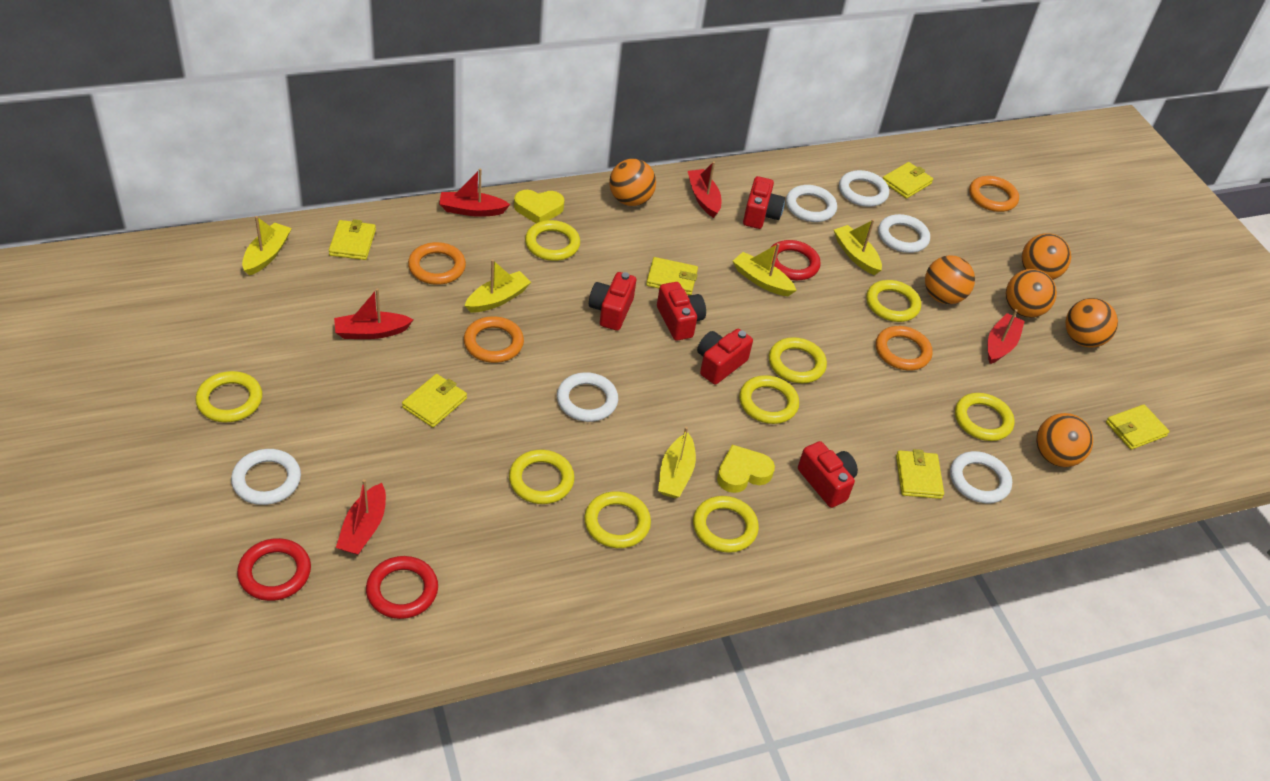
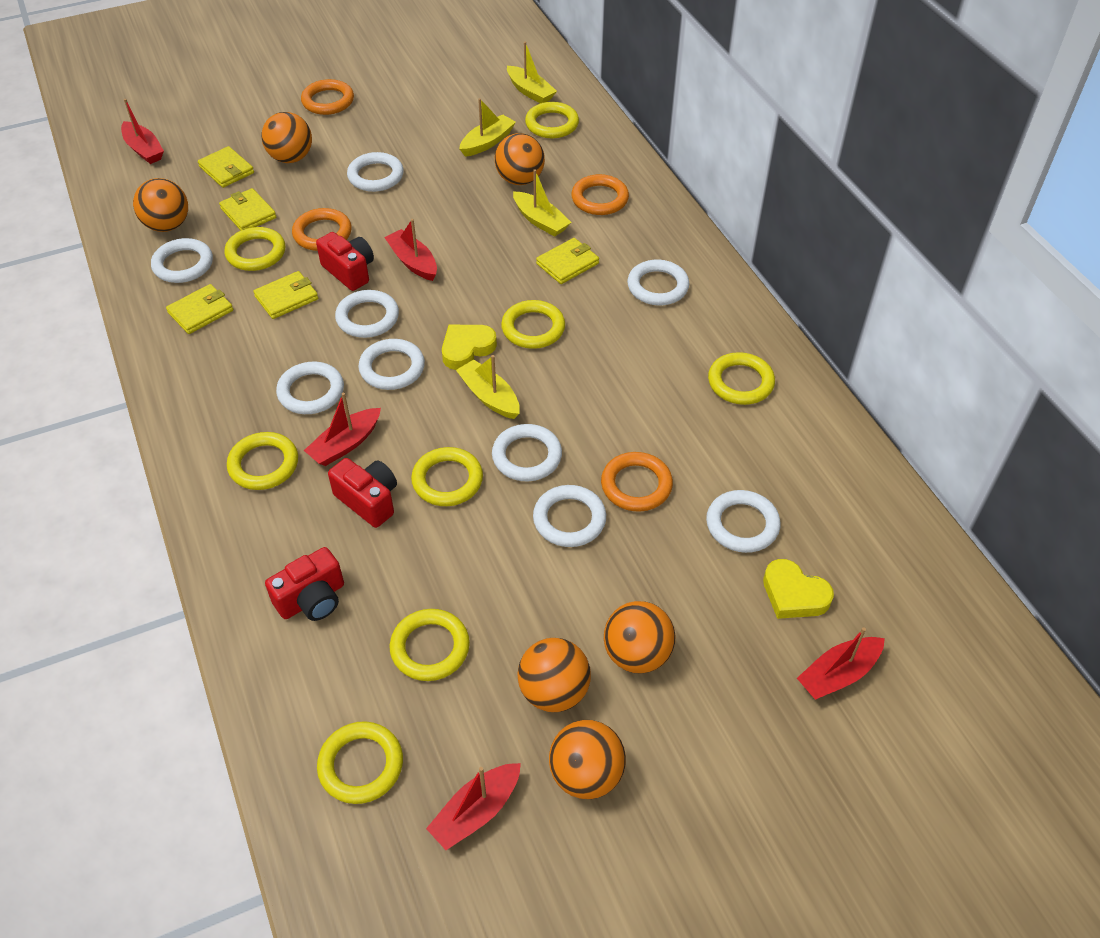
red camera: 5 -> 3
red ring: 3 -> 0
white ring: 6 -> 9
yellow boat: 5 -> 4
yellow ring: 9 -> 8
yellow wallet: 6 -> 5

